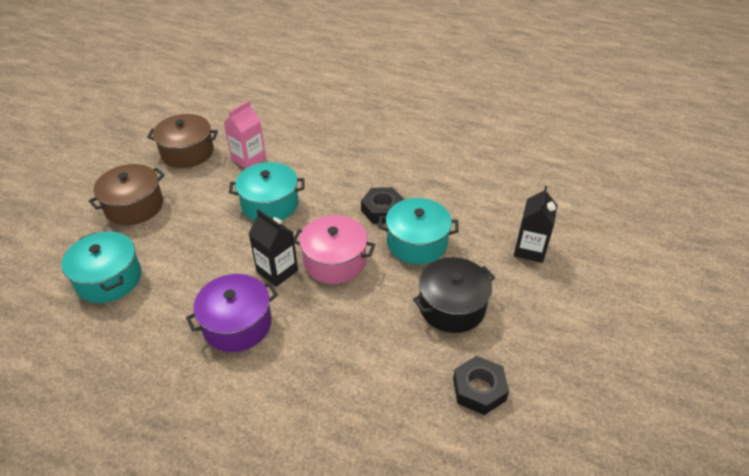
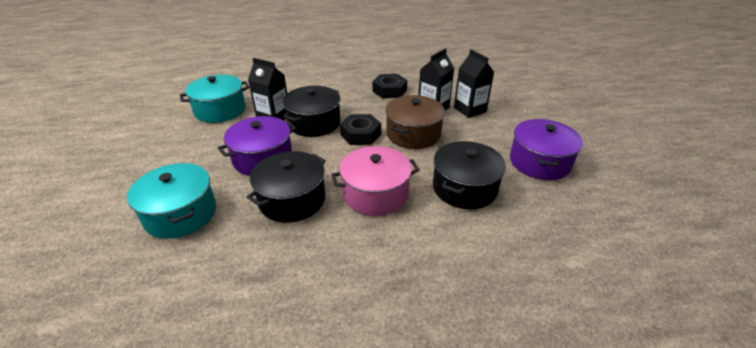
black carton: 2 -> 3
black pot: 1 -> 3
brown pot: 2 -> 1
pink carton: 1 -> 0
purple pot: 1 -> 2
turquoise pot: 3 -> 2

